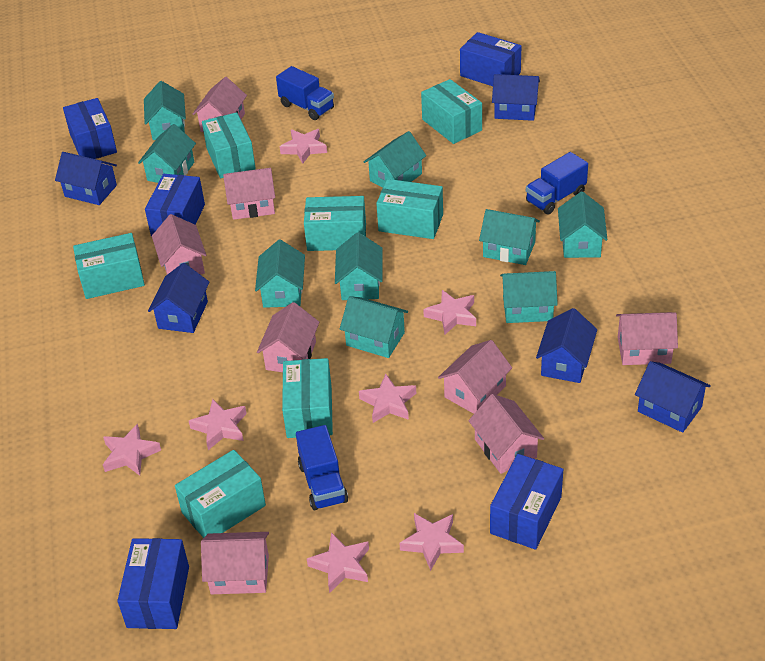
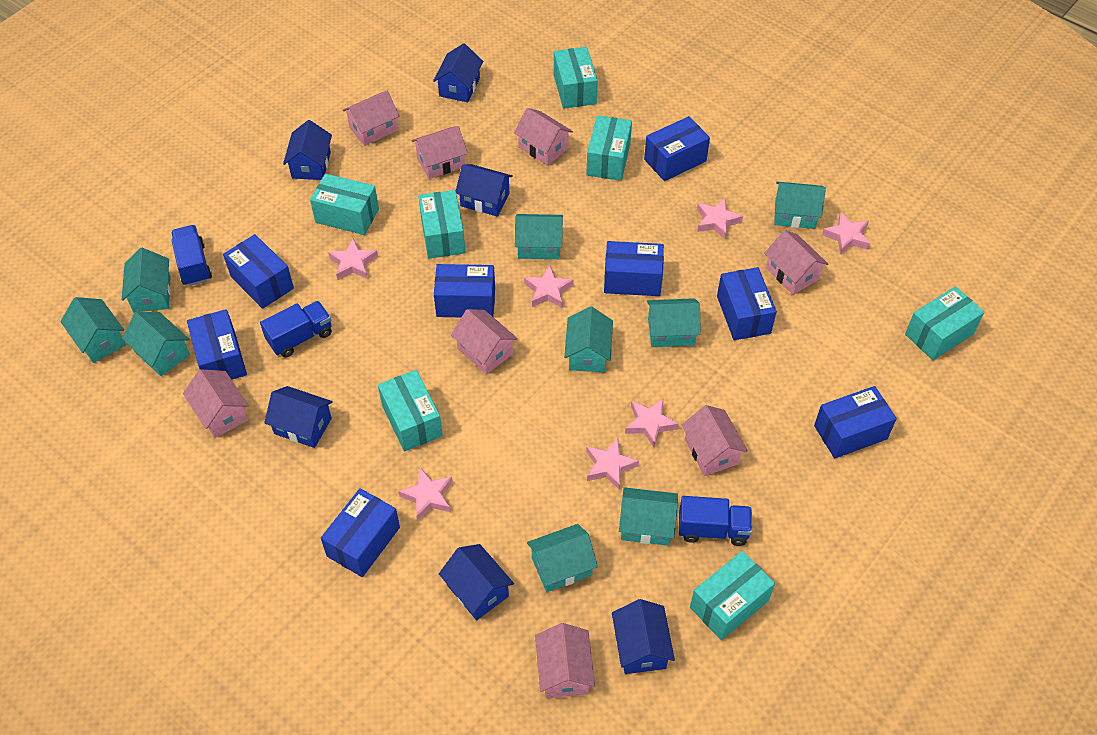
blue box: 5 -> 8
blue house: 5 -> 6

